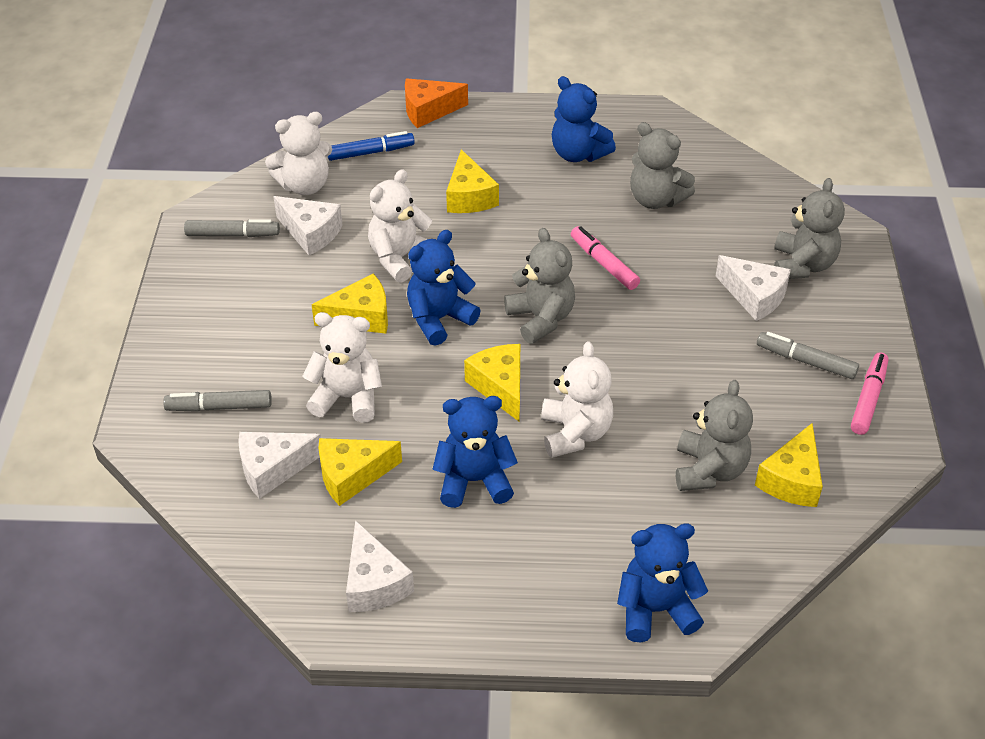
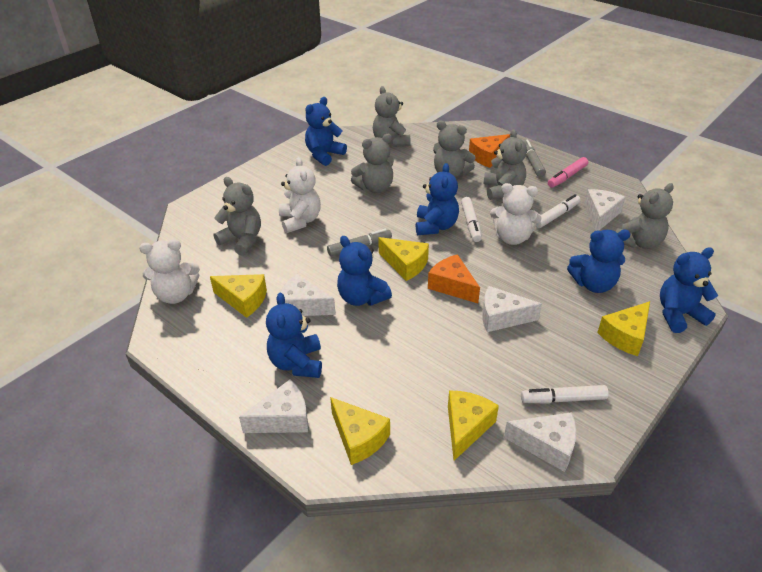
blue marker: 1 -> 0
blue teddy bear: 4 -> 6
grey marker: 3 -> 2
grey teddy bear: 4 -> 6
orange cheese: 1 -> 2
pink marker: 2 -> 1
white cheese: 4 -> 5
white marker: 0 -> 3
white teddy bear: 4 -> 3

